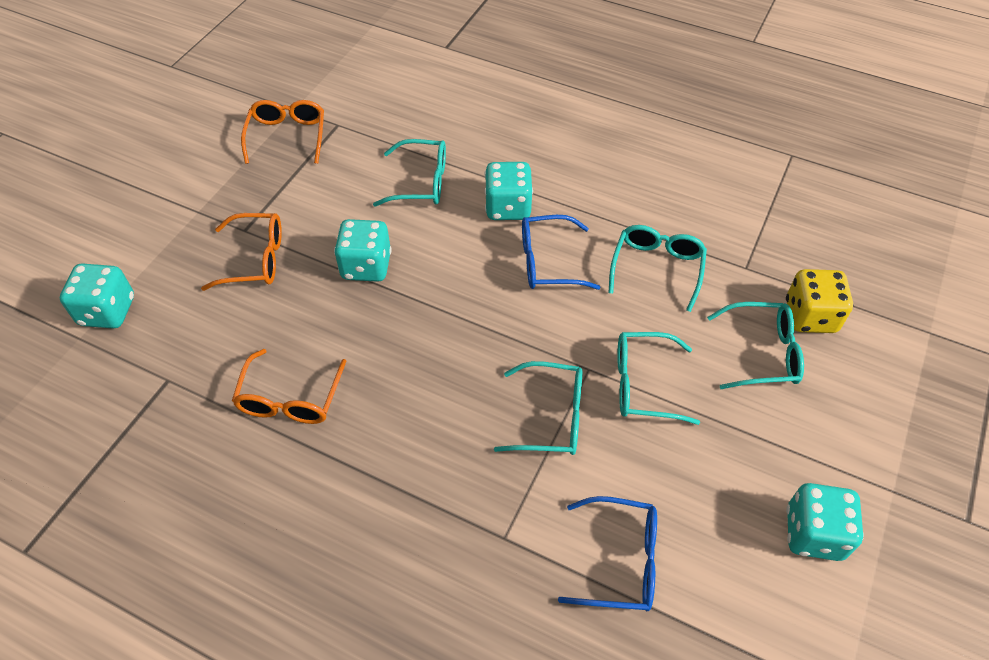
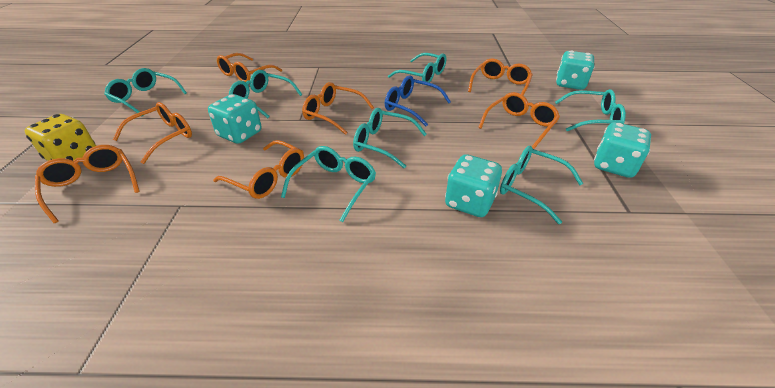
blue glasses: 2 -> 1
orange glasses: 3 -> 7
turquoise glasses: 5 -> 7

